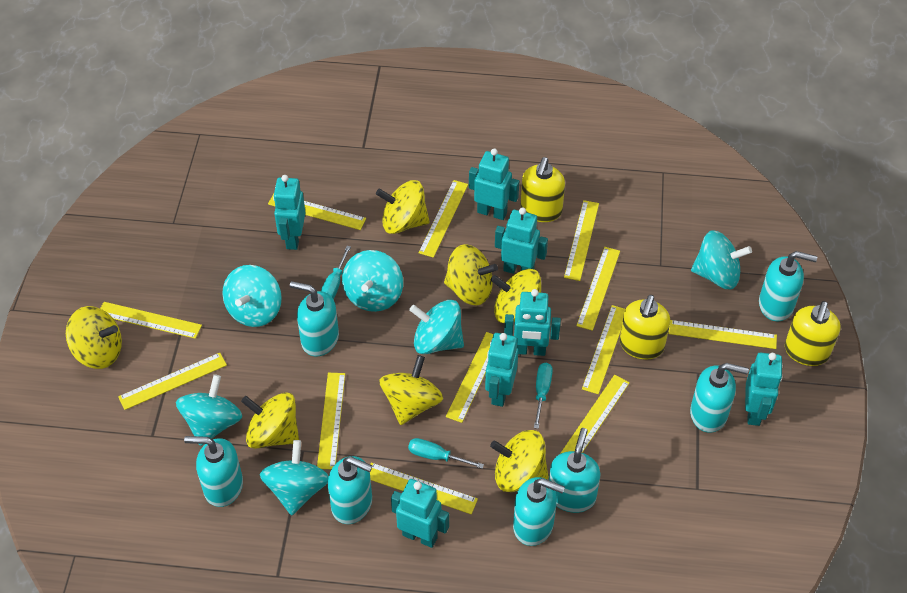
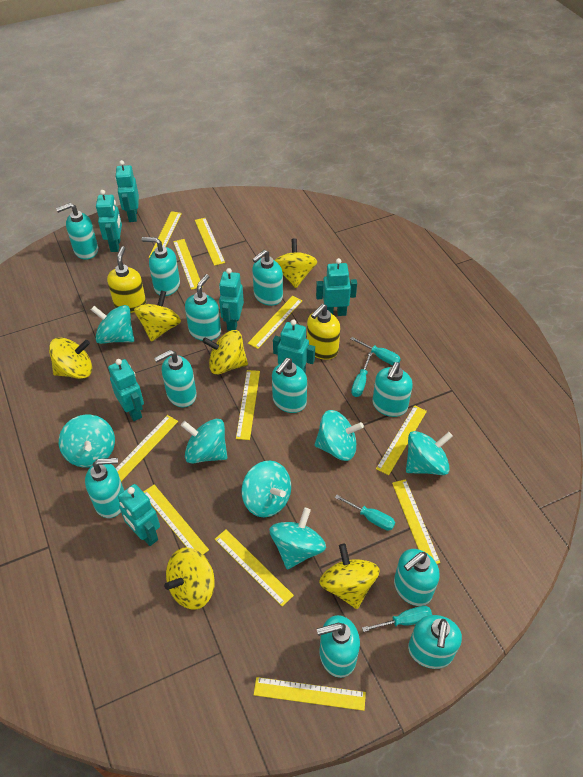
turquoise screwdriver: 3 -> 4
turquoise soap dispenser: 7 -> 11
turquoise spinning top: 6 -> 7
yellow ruler: 12 -> 11
yellow soap dispenser: 3 -> 2
yellow spinning top: 7 -> 6

